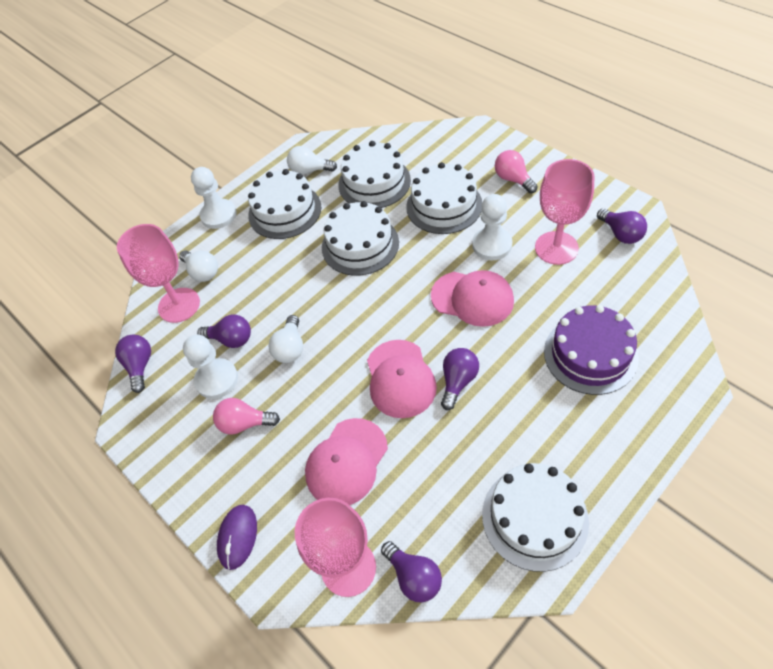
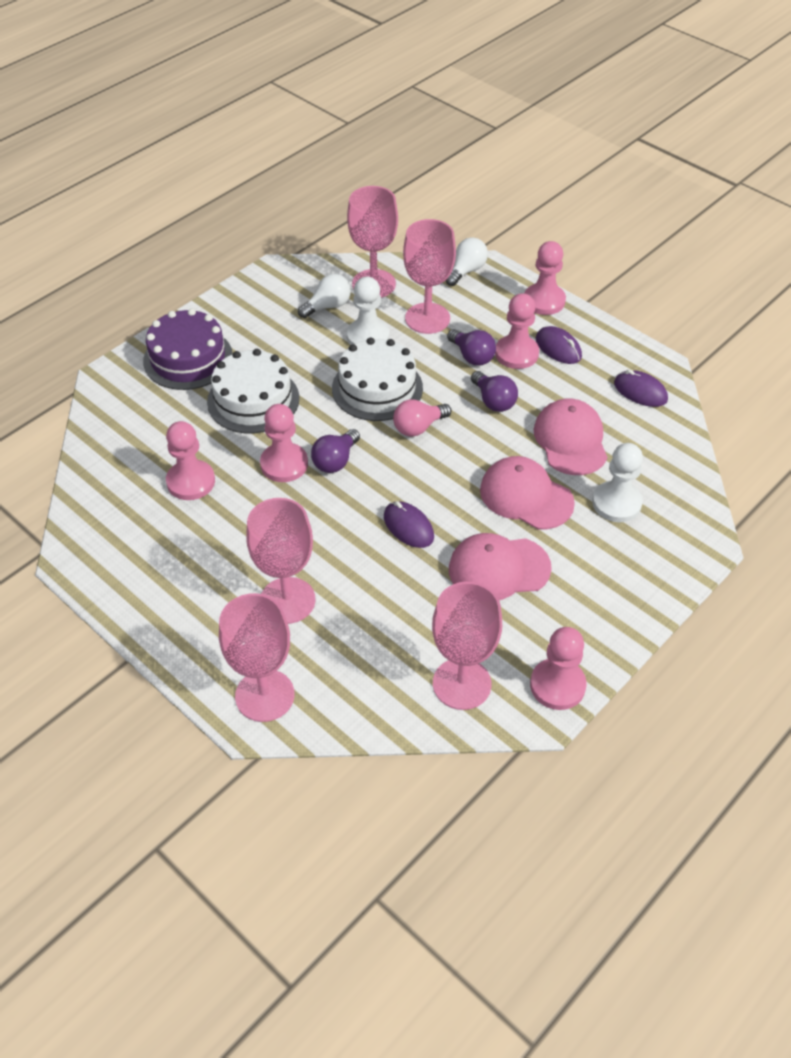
pink goblet: 3 -> 5
pink light bulb: 2 -> 1
pink pawn: 0 -> 5
purple light bulb: 5 -> 3
purple mouse: 1 -> 3
white cake: 5 -> 2
white light bulb: 3 -> 2
white pawn: 3 -> 2

